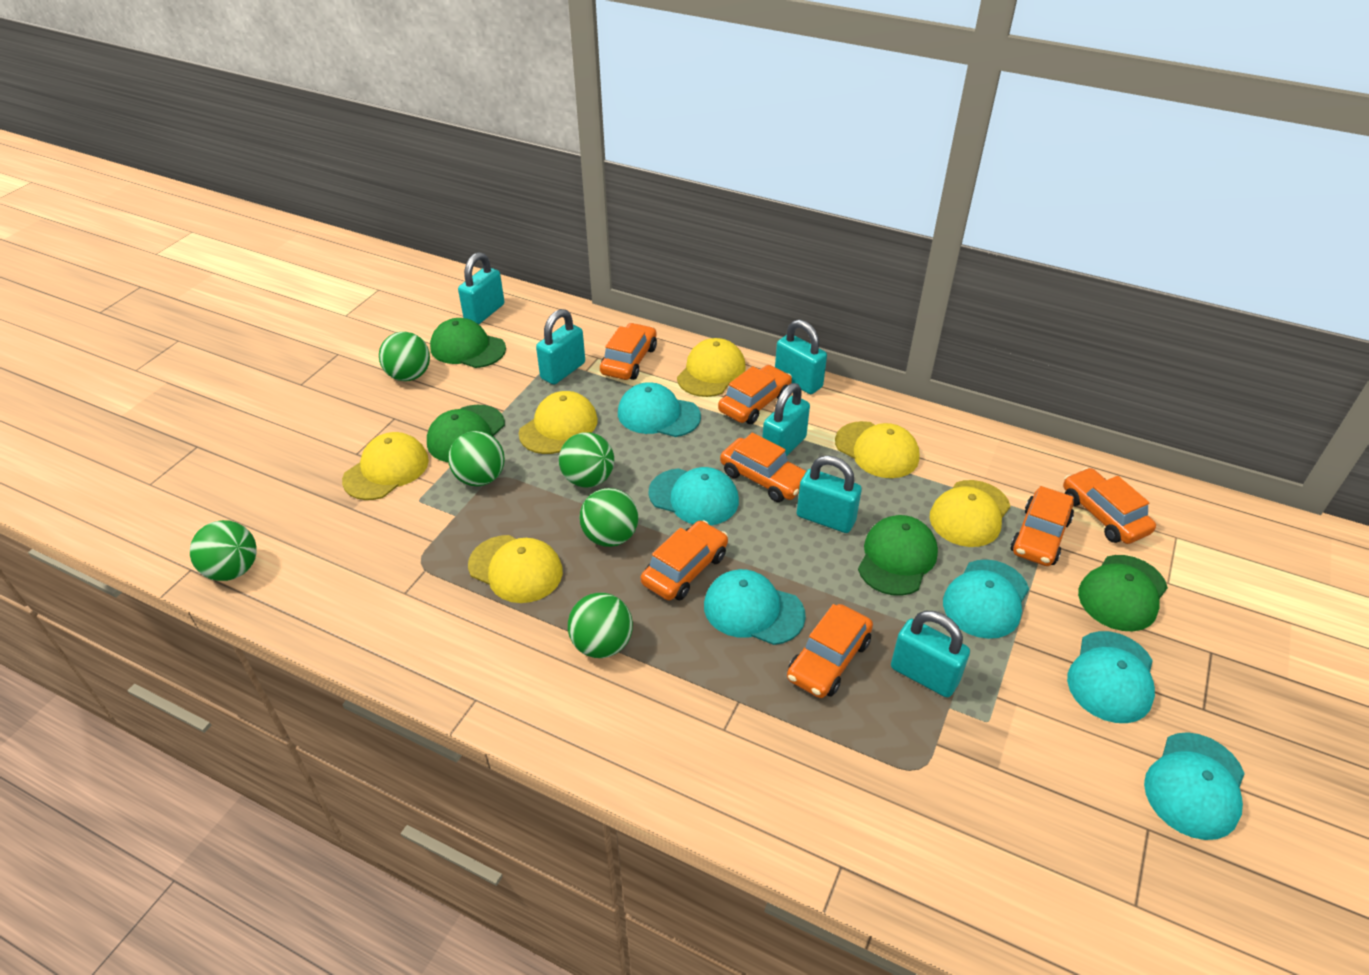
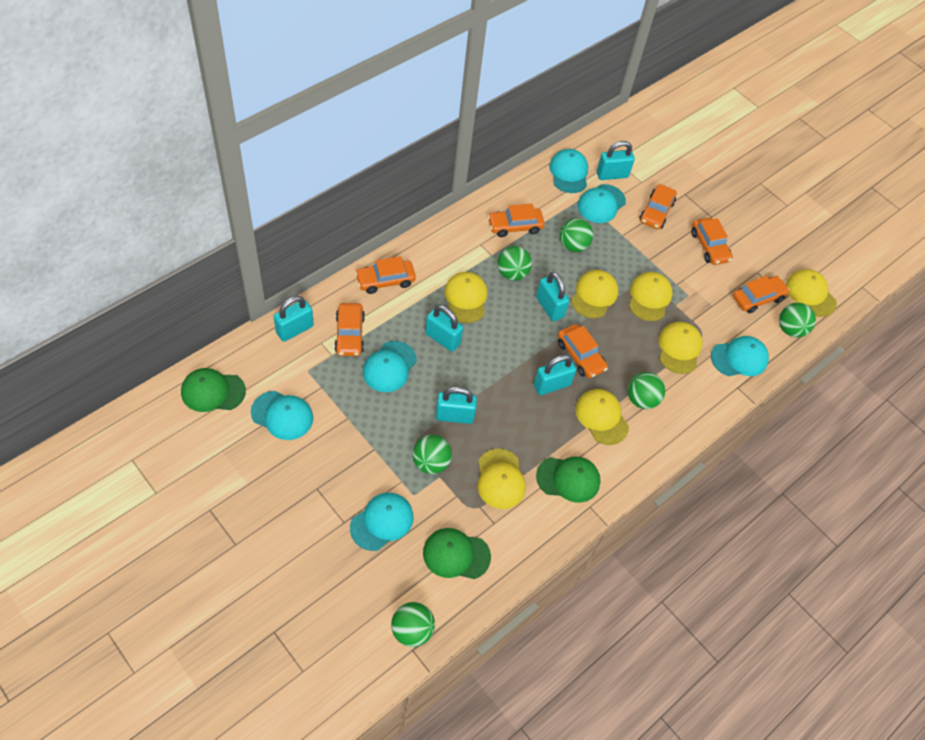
green cap: 4 -> 3
yellow cap: 6 -> 7

